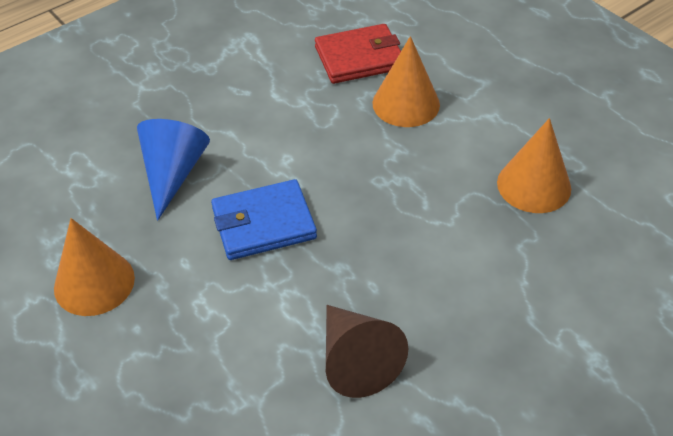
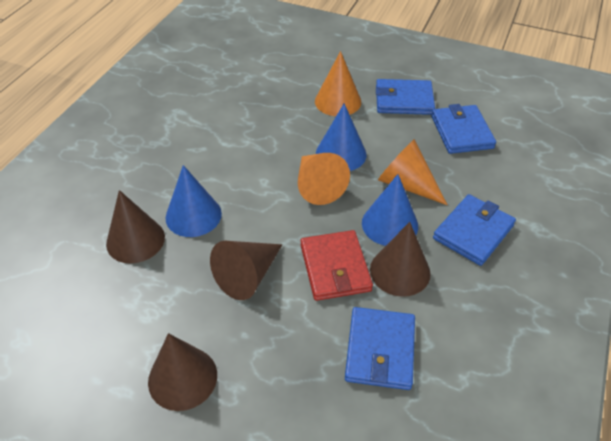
blue cone: 1 -> 3
blue wallet: 1 -> 4
brown cone: 1 -> 4

